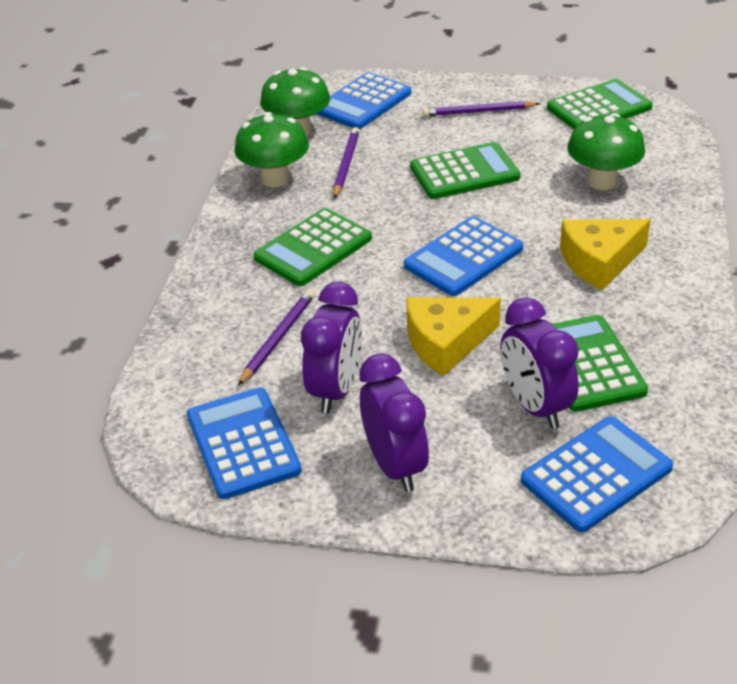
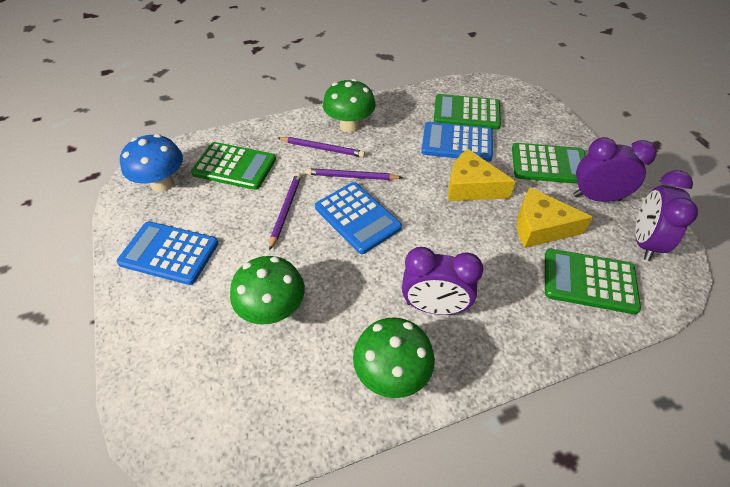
blue calculator: 4 -> 3
blue mushroom: 0 -> 1

